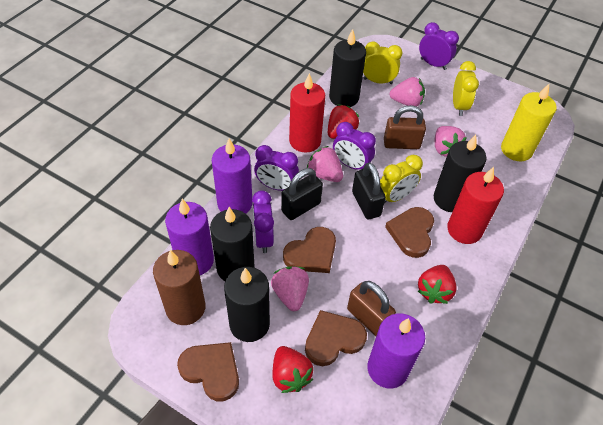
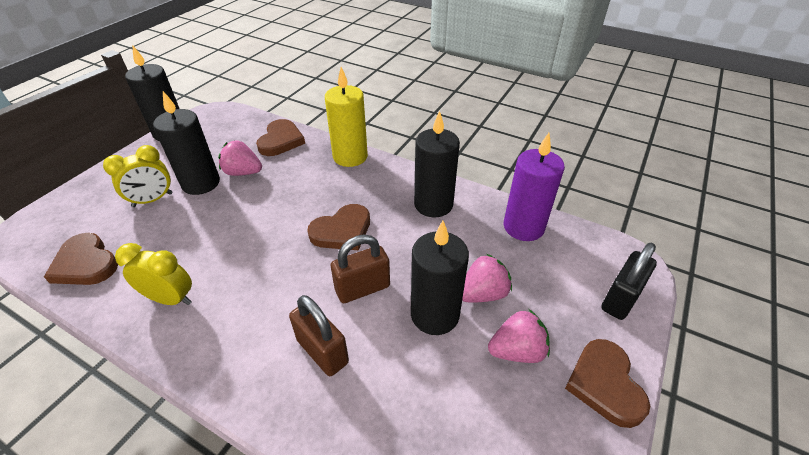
black padlock: 2 -> 1
brown candle: 1 -> 0
pink strawberry: 4 -> 3
purple candle: 3 -> 1
purple clock: 4 -> 0
red candle: 2 -> 0
red strawberry: 3 -> 0
yellow clock: 3 -> 2

